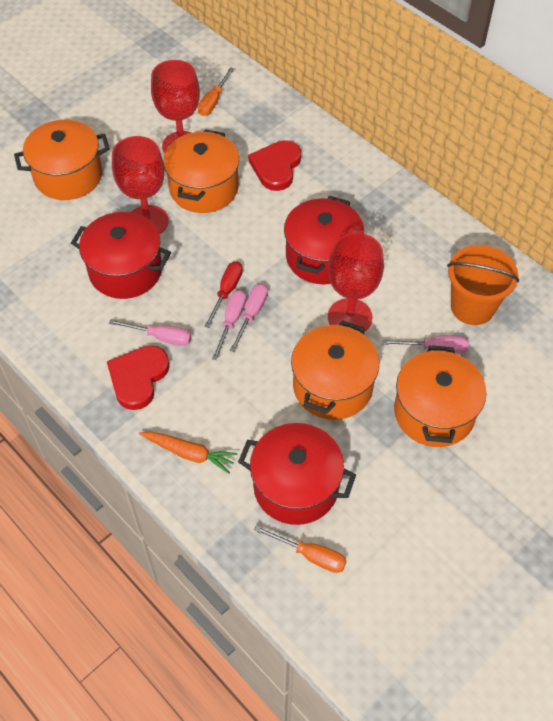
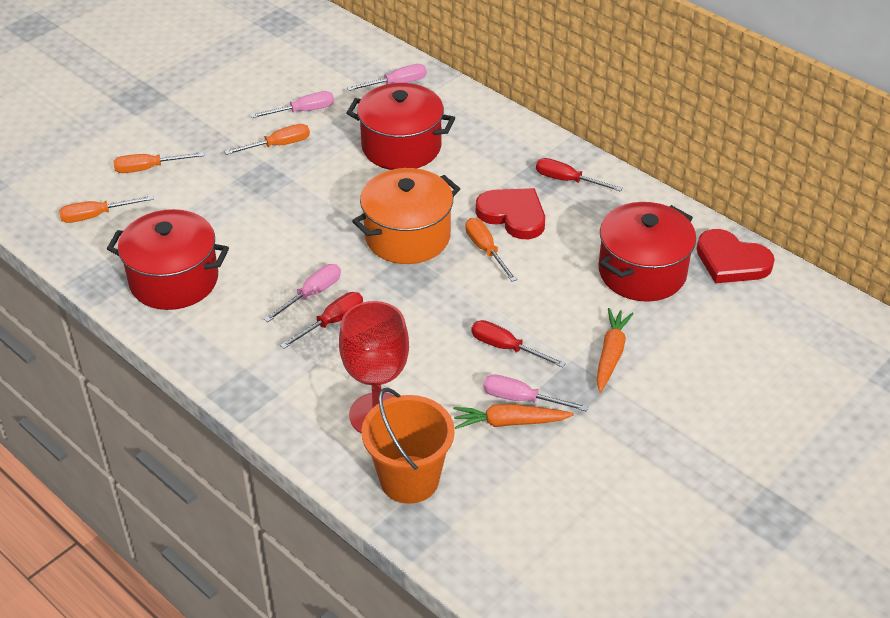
orange carrot: 1 -> 2
orange pot: 4 -> 1
orange screwdriver: 2 -> 4
red goblet: 3 -> 1
red screwdriver: 1 -> 3

